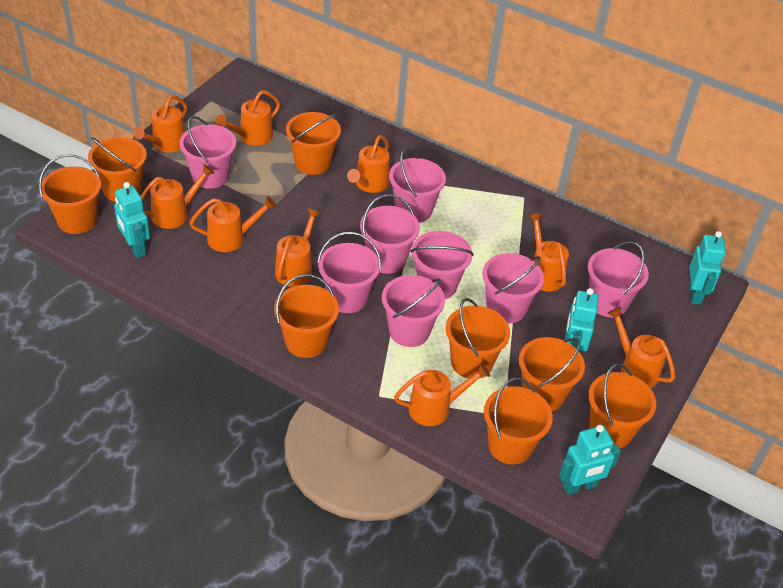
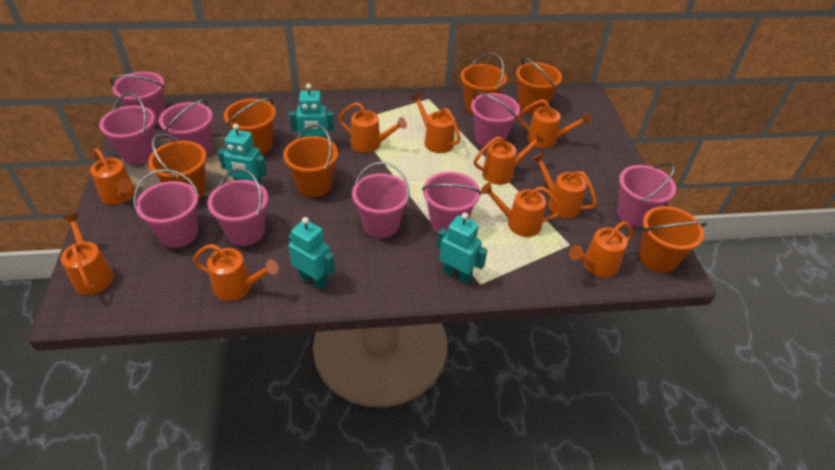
orange bucket: 8 -> 6
orange watering can: 9 -> 10
pink bucket: 8 -> 9

